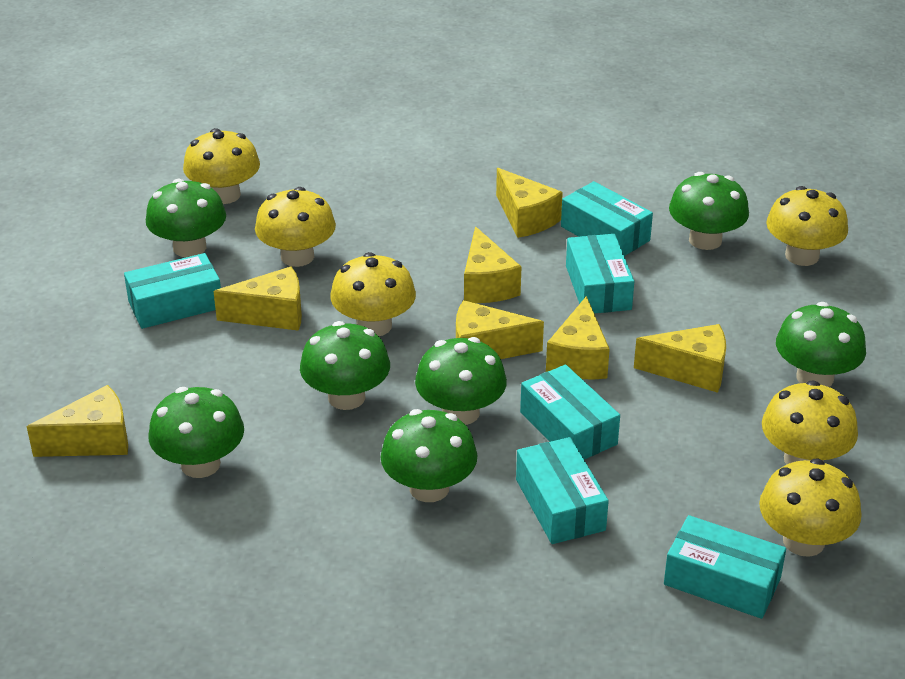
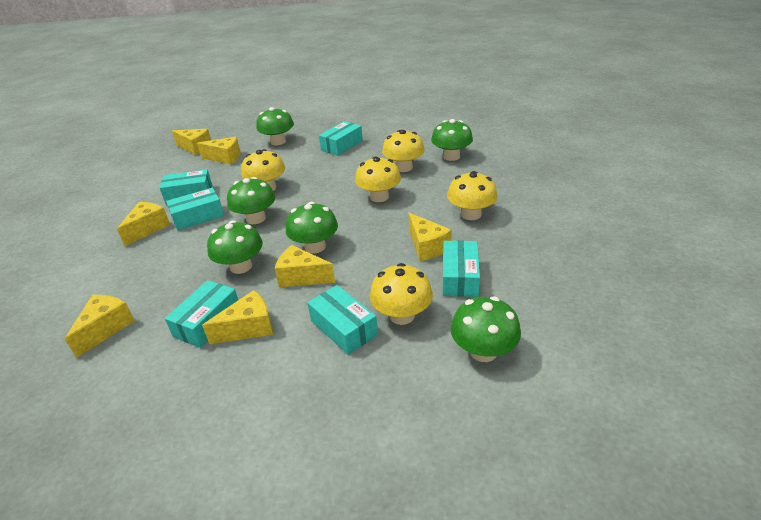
green mushroom: 7 -> 6
yellow mushroom: 6 -> 5

